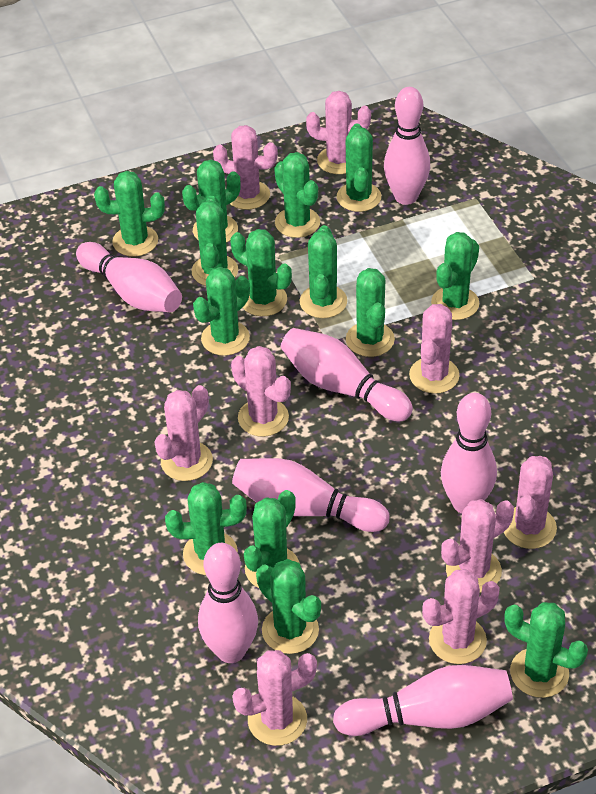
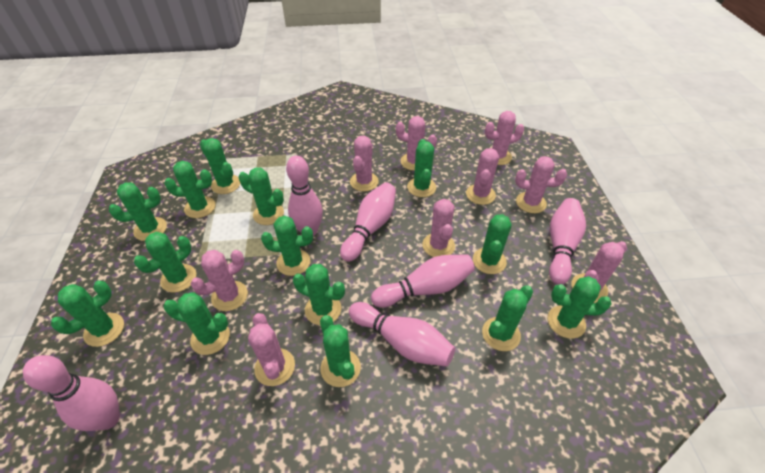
pink bowling pin: 7 -> 6

